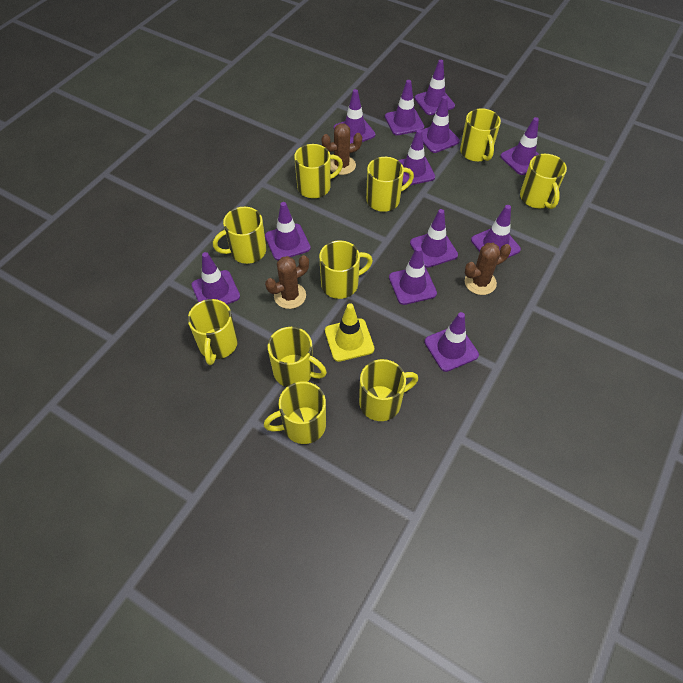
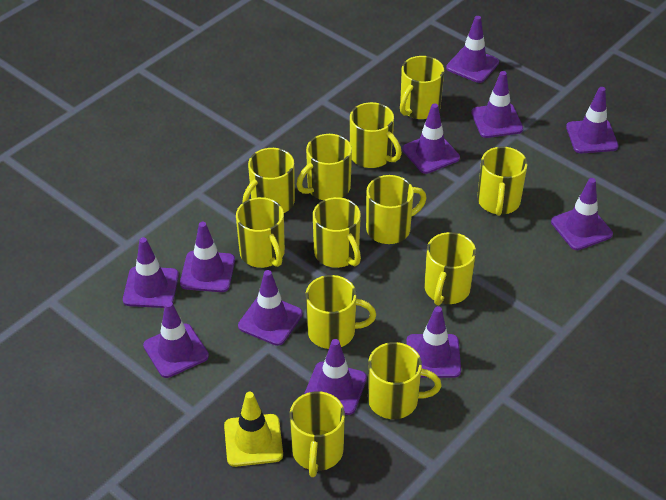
brown cactus: 3 -> 0
purple traffic cone: 12 -> 11
yellow mug: 10 -> 12

